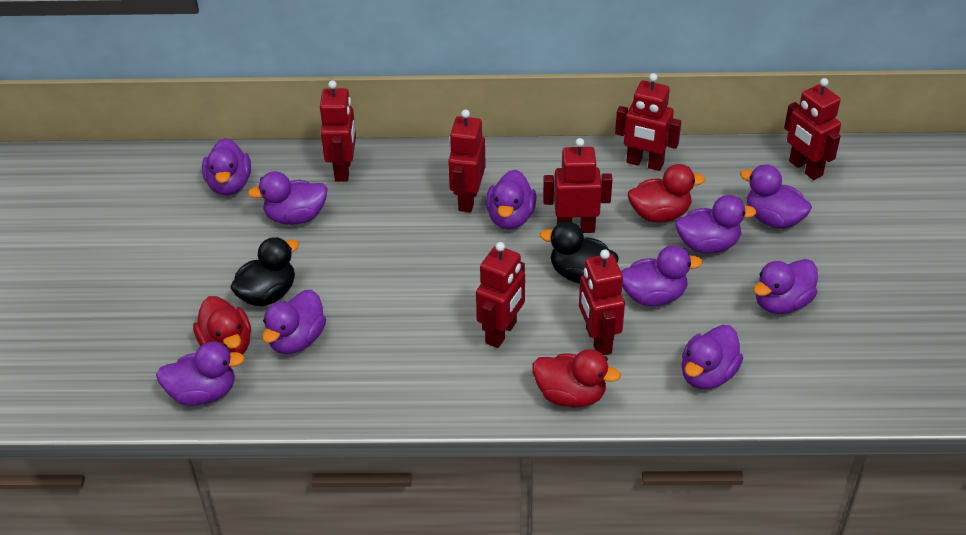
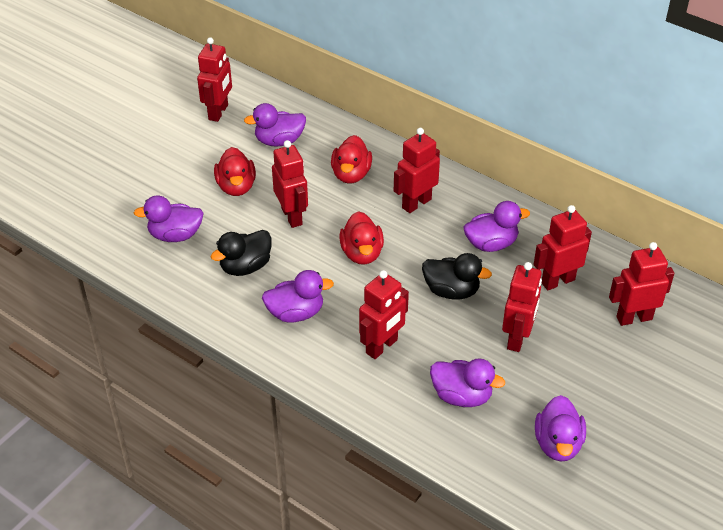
purple duck: 10 -> 6

